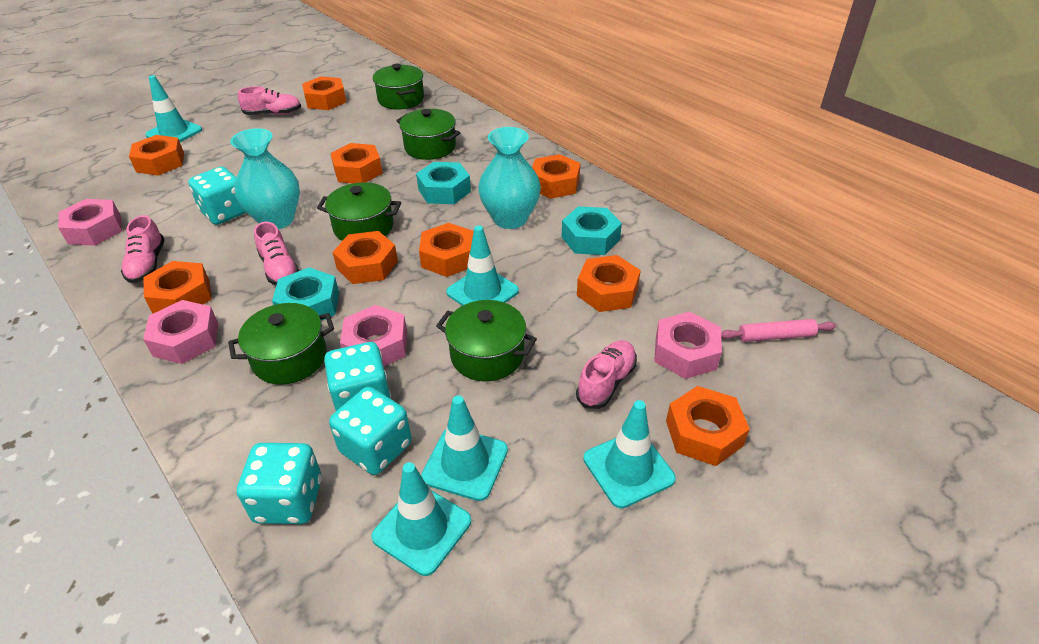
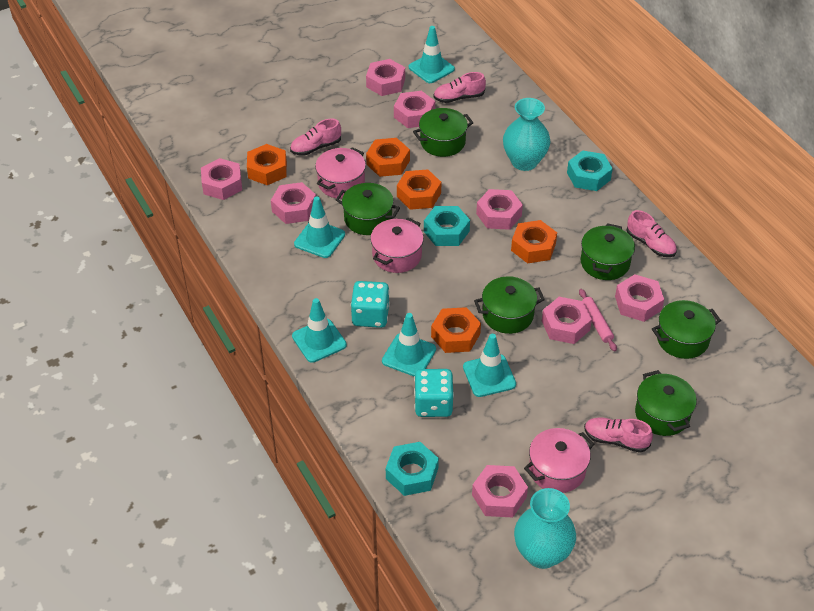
green pot: 5 -> 6
orange nut: 9 -> 5
pink nut: 4 -> 8
pink pot: 0 -> 3
turquoise dice: 4 -> 2

